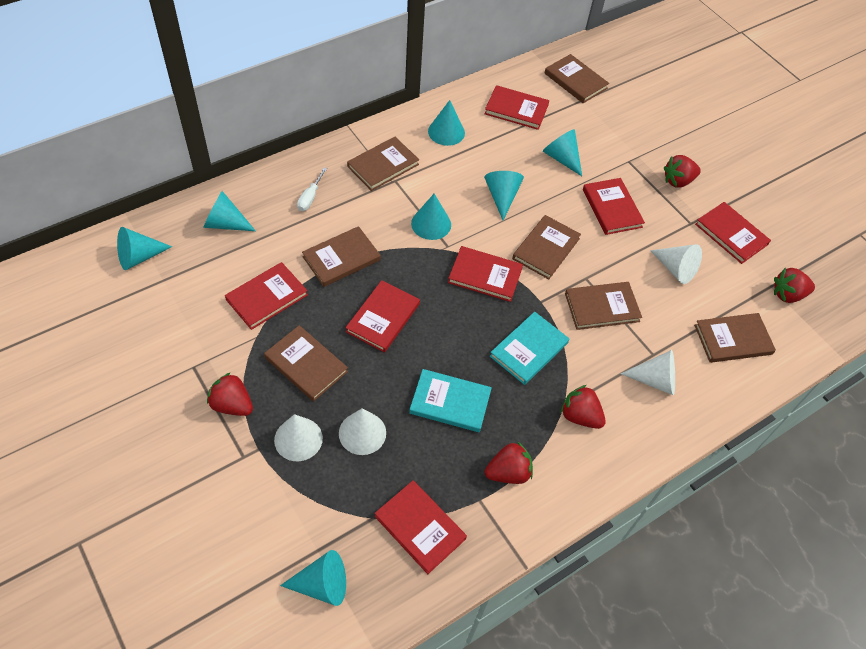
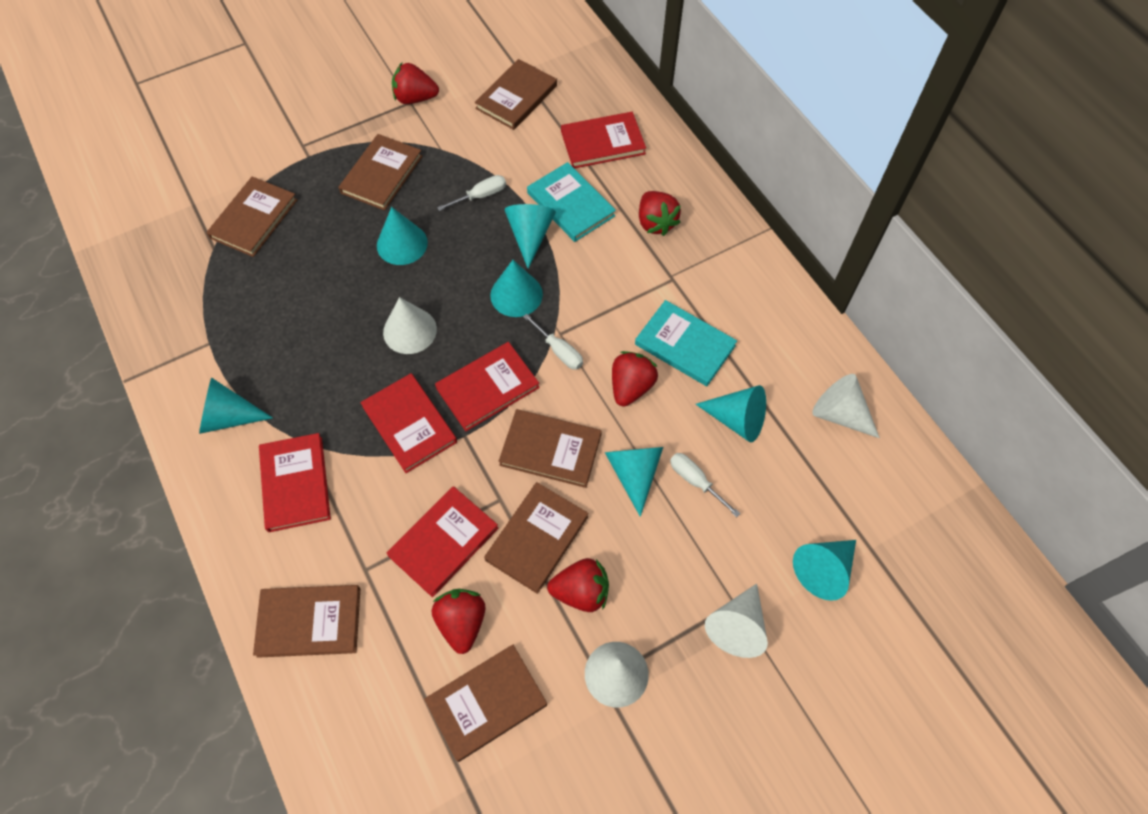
red book: 7 -> 5
white screwdriver: 1 -> 3

